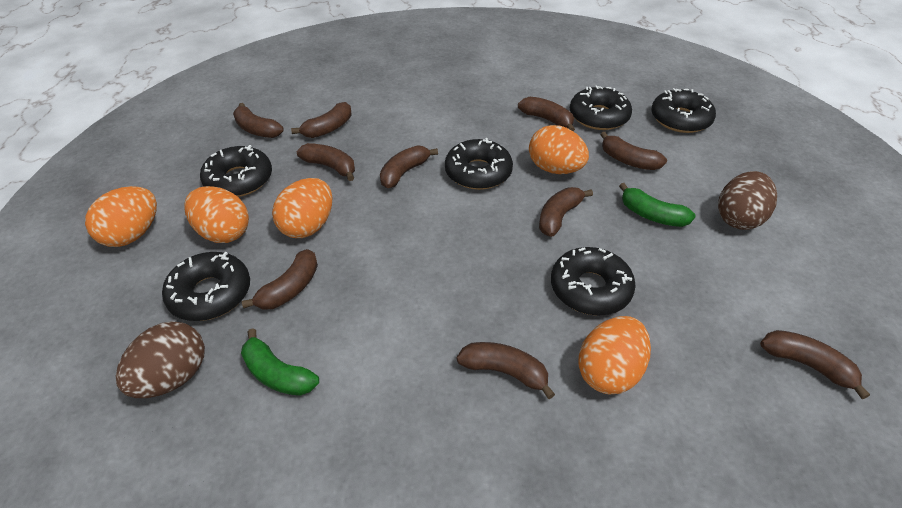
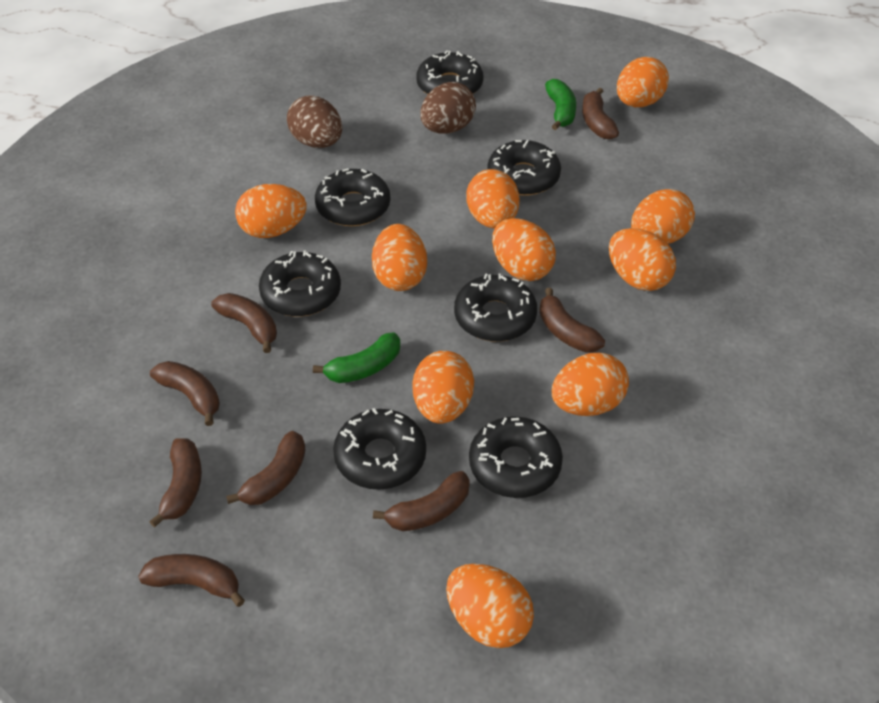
black donut: 6 -> 7
brown banana: 10 -> 8
orange egg: 5 -> 10

